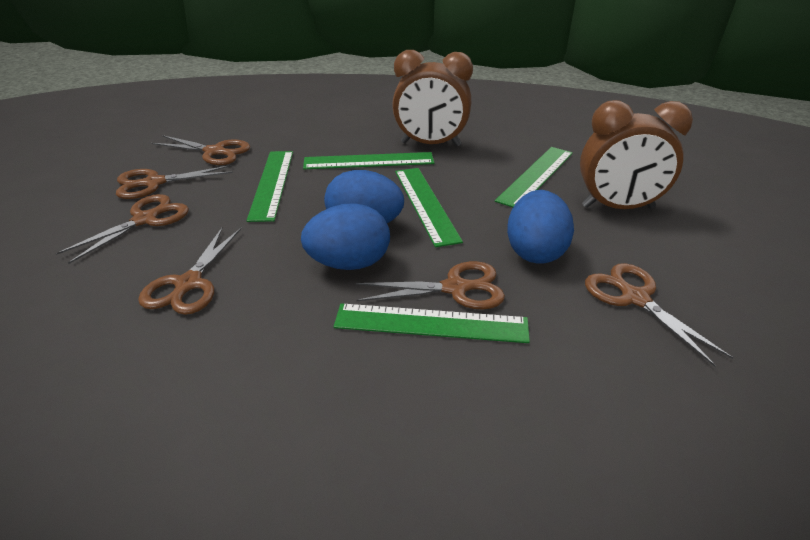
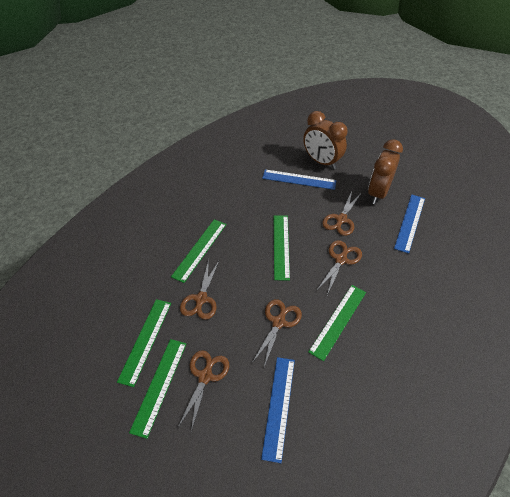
blue egg: 3 -> 0
blue ruler: 0 -> 3
brown scissors: 6 -> 5

